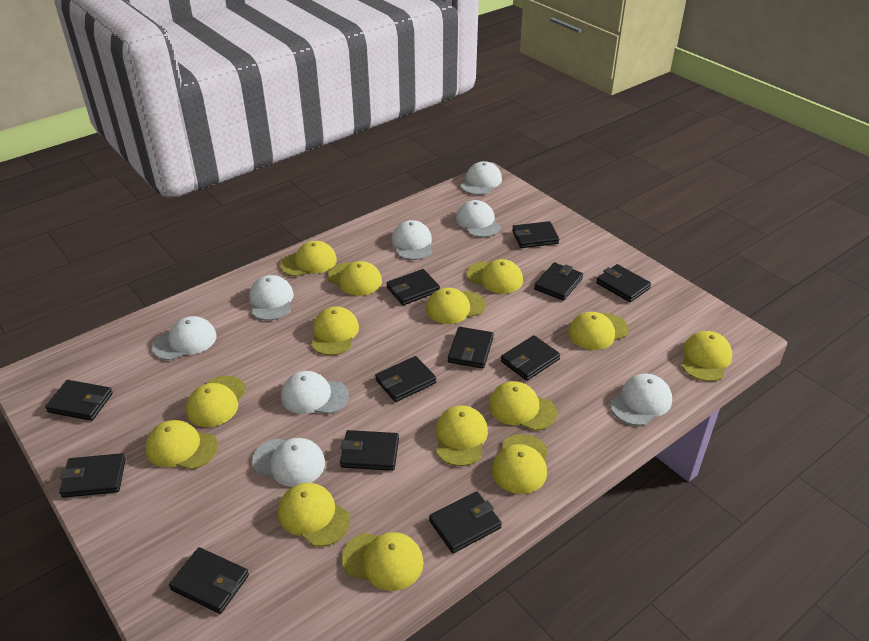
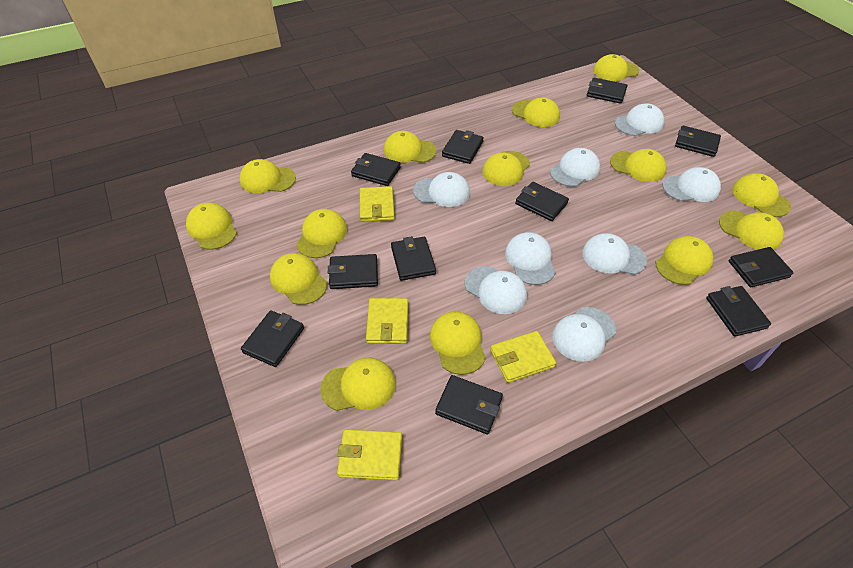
black wallet: 12 -> 11
yellow wallet: 0 -> 4

